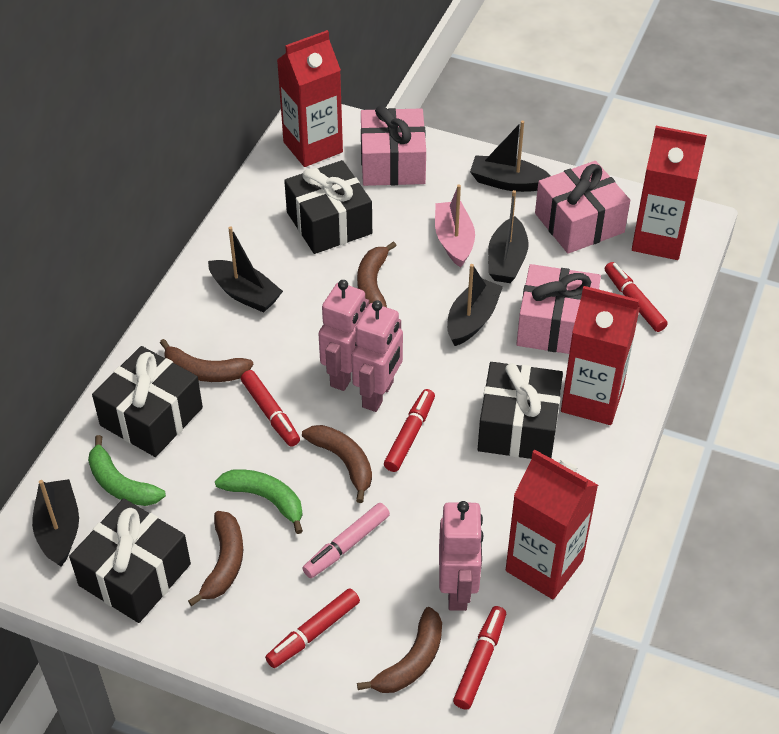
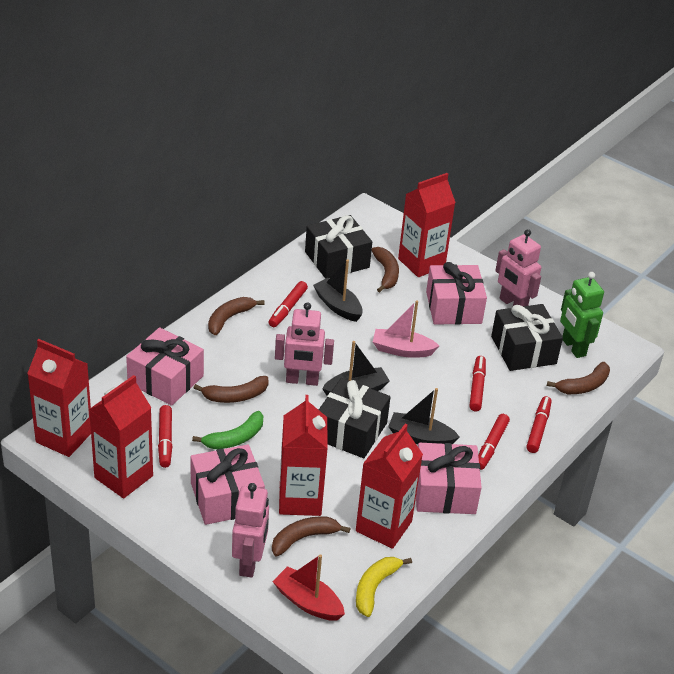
black boat: 5 -> 3
black gift: 4 -> 3
green banana: 2 -> 1
green robot: 0 -> 1
pink gift: 3 -> 4
pink marker: 1 -> 0
red boat: 0 -> 1
red carton: 4 -> 5
yellow banana: 0 -> 1

